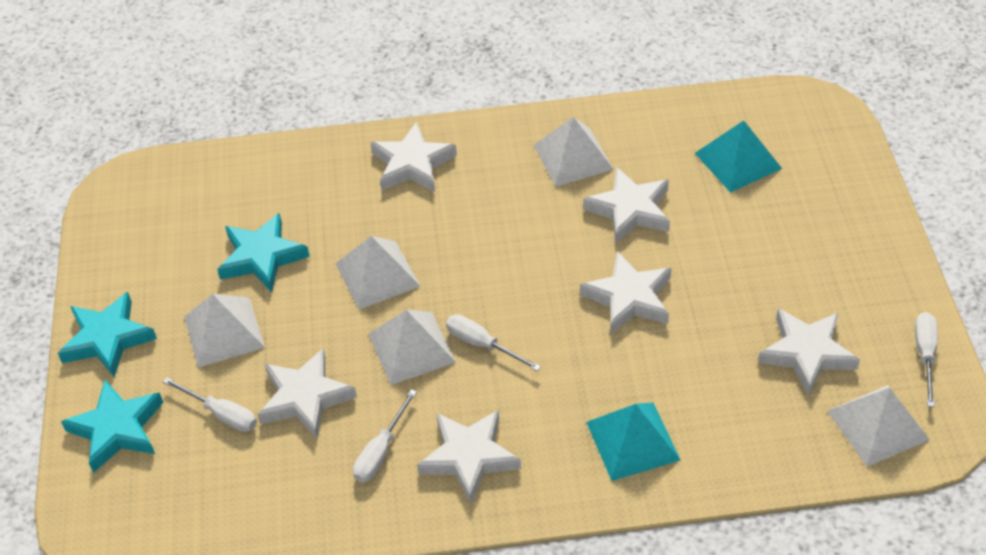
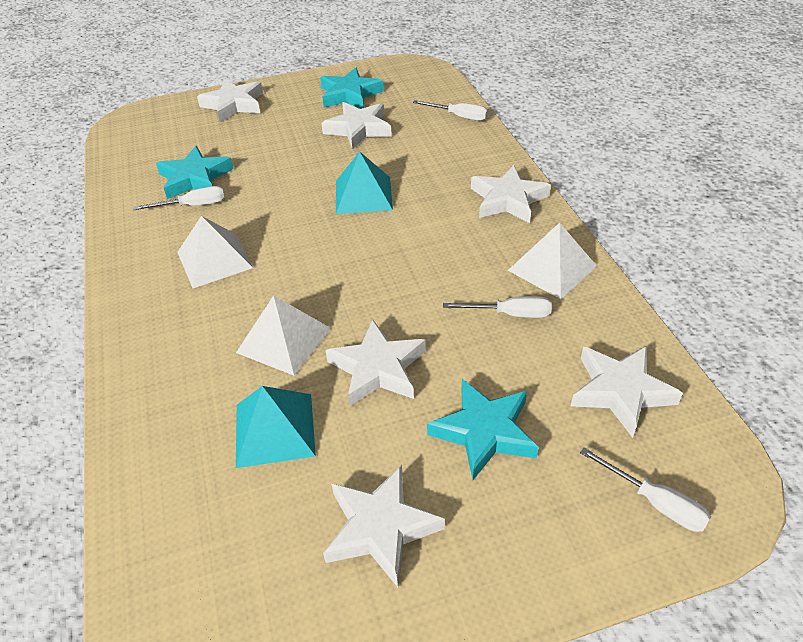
white pyramid: 5 -> 3

